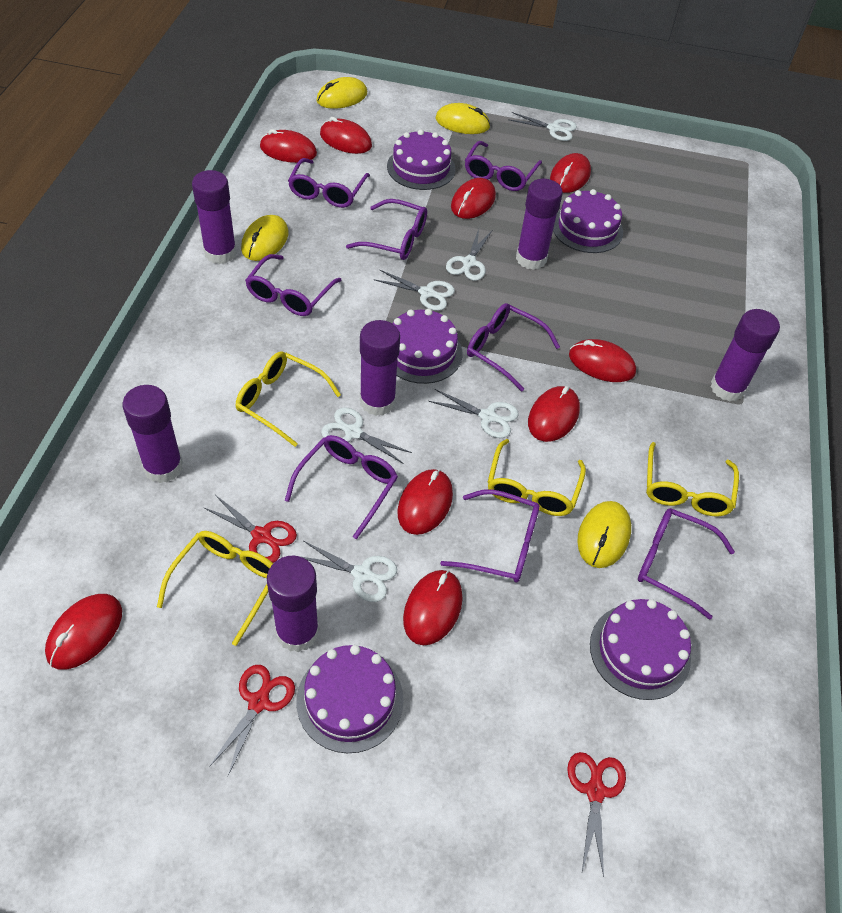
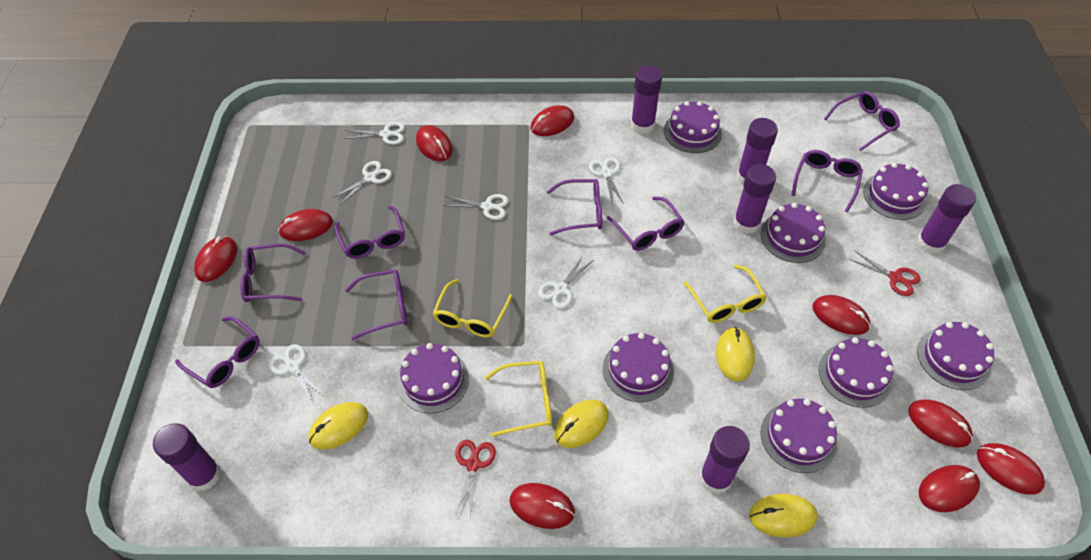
purple cake: 5 -> 8
red scissors: 3 -> 2
yellow glasses: 4 -> 3

